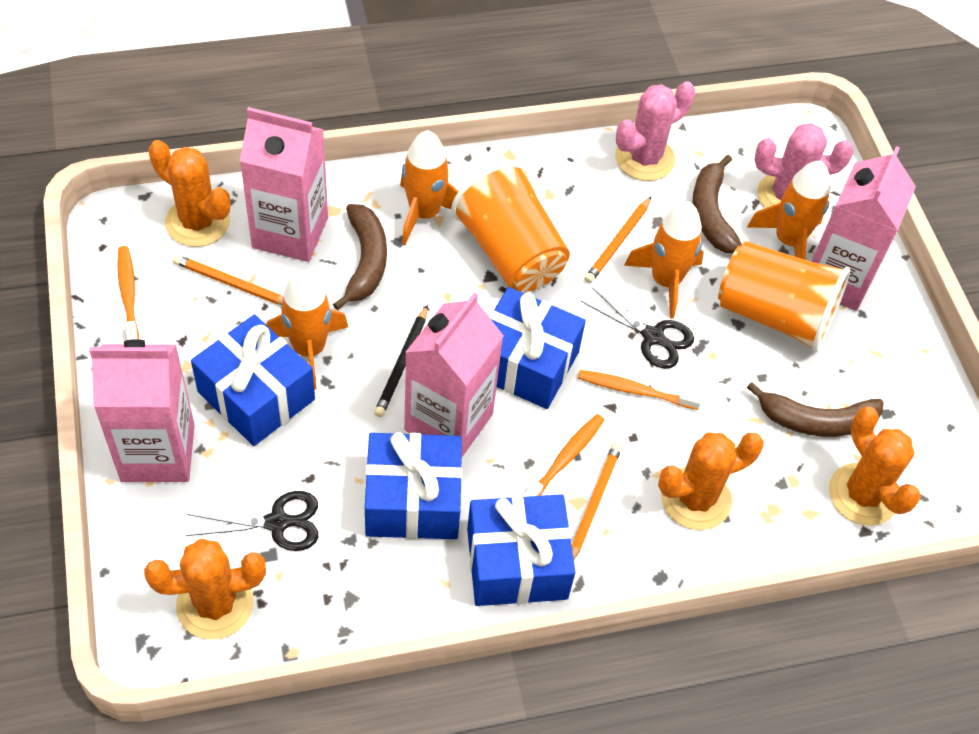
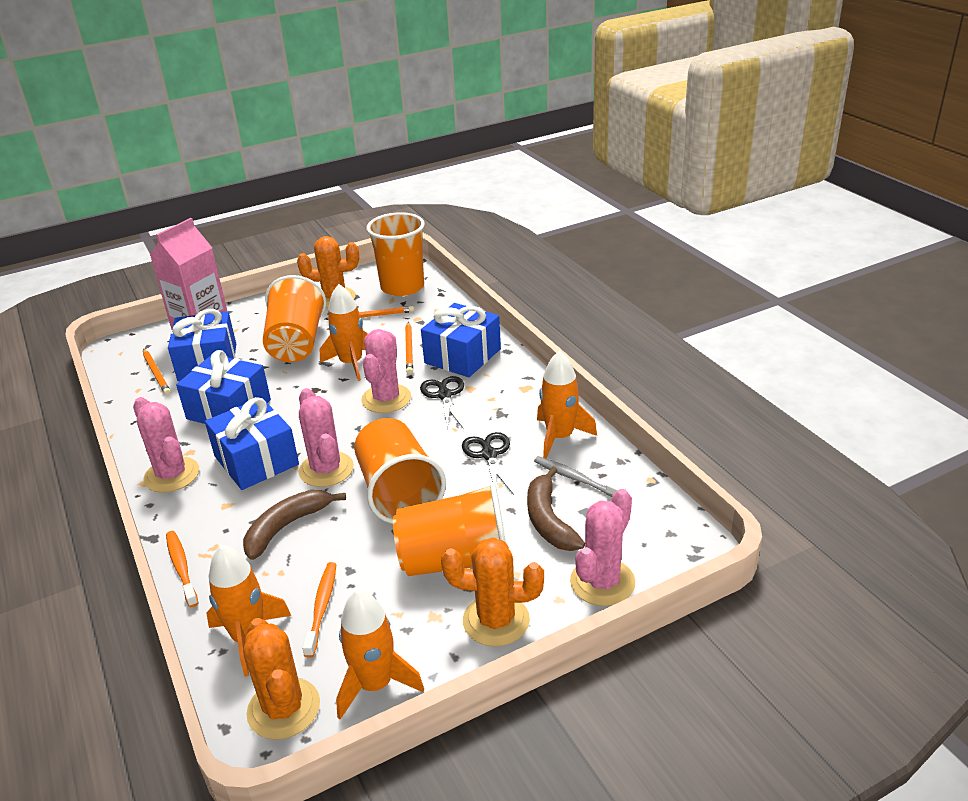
black pencil: 1 -> 0
brown banana: 3 -> 2
grey toothbrush: 0 -> 1
orange cactus: 4 -> 3
orange cup: 2 -> 4
orange toothbrush: 3 -> 2
pink cactus: 2 -> 4
pink carton: 4 -> 1

